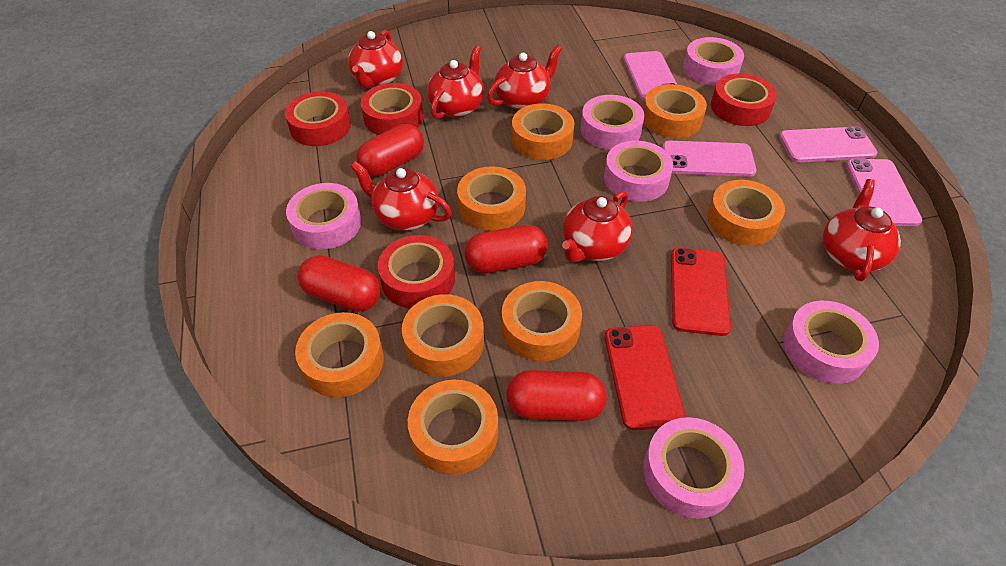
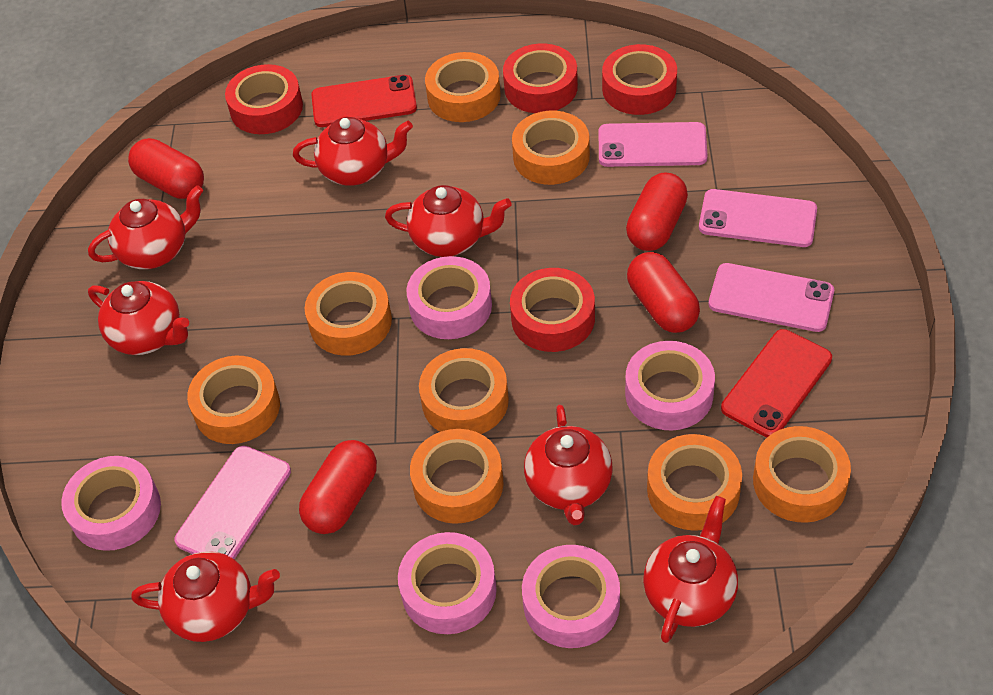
pink tape: 6 -> 5
red teapot: 6 -> 7

